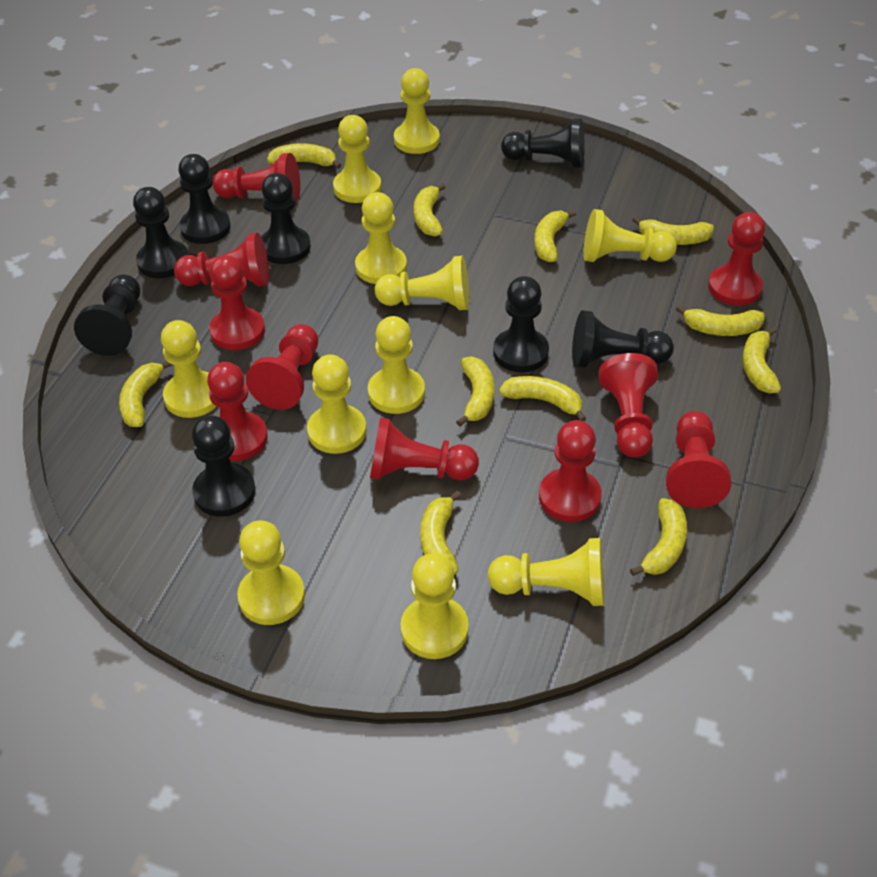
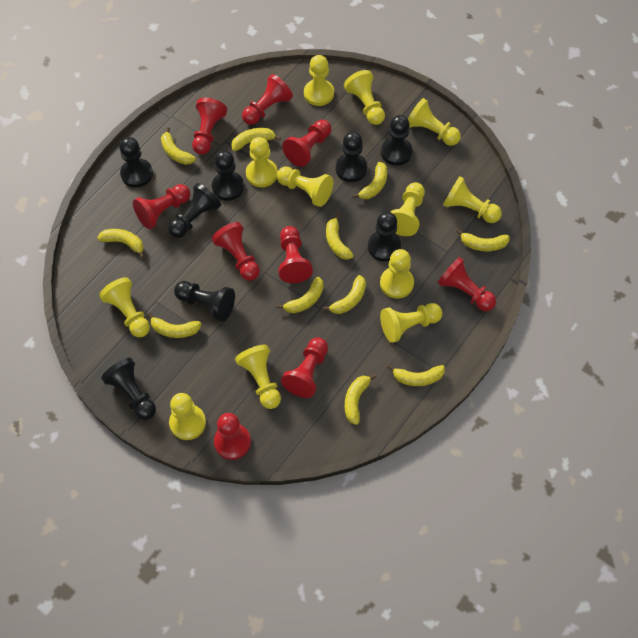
red pawn: 10 -> 9
yellow pawn: 11 -> 12

